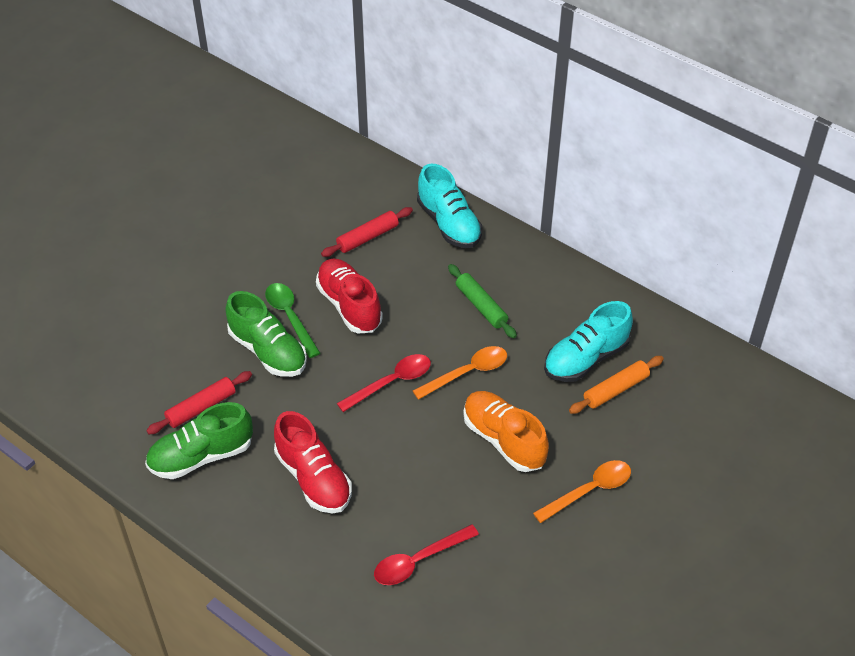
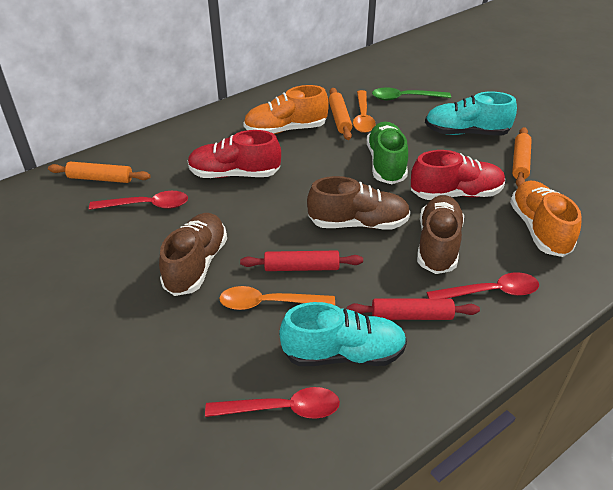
brown shoe: 0 -> 3
green rolling pin: 1 -> 0
green shoe: 2 -> 1
orange rolling pin: 1 -> 3
orange shoe: 1 -> 2
red spoon: 2 -> 3

